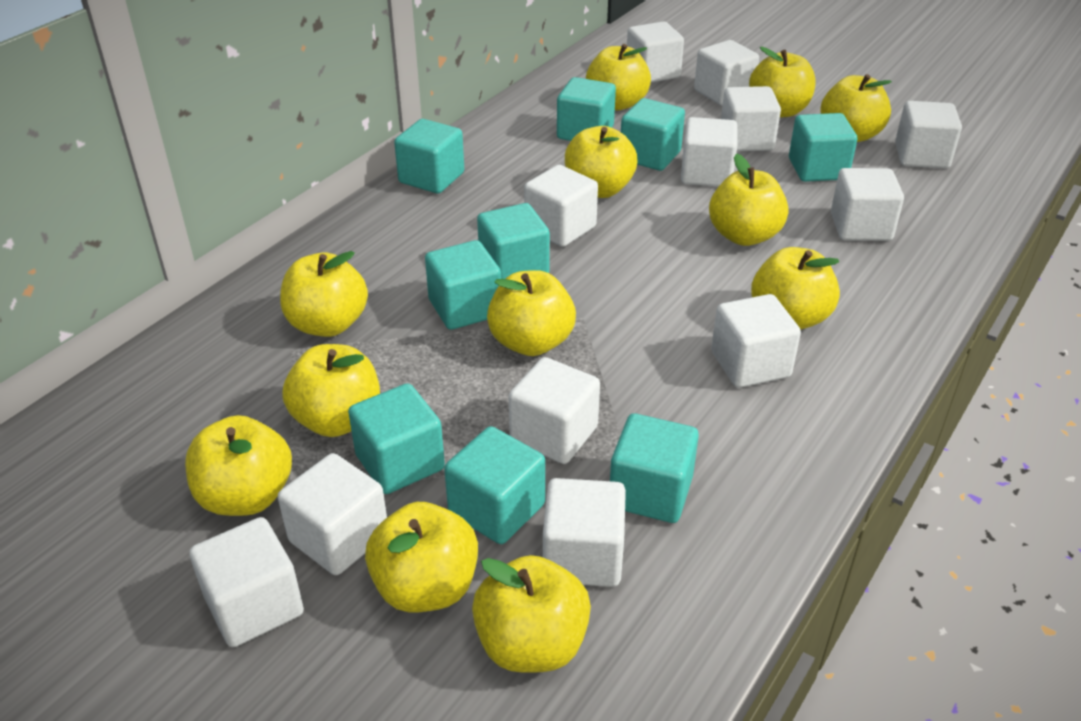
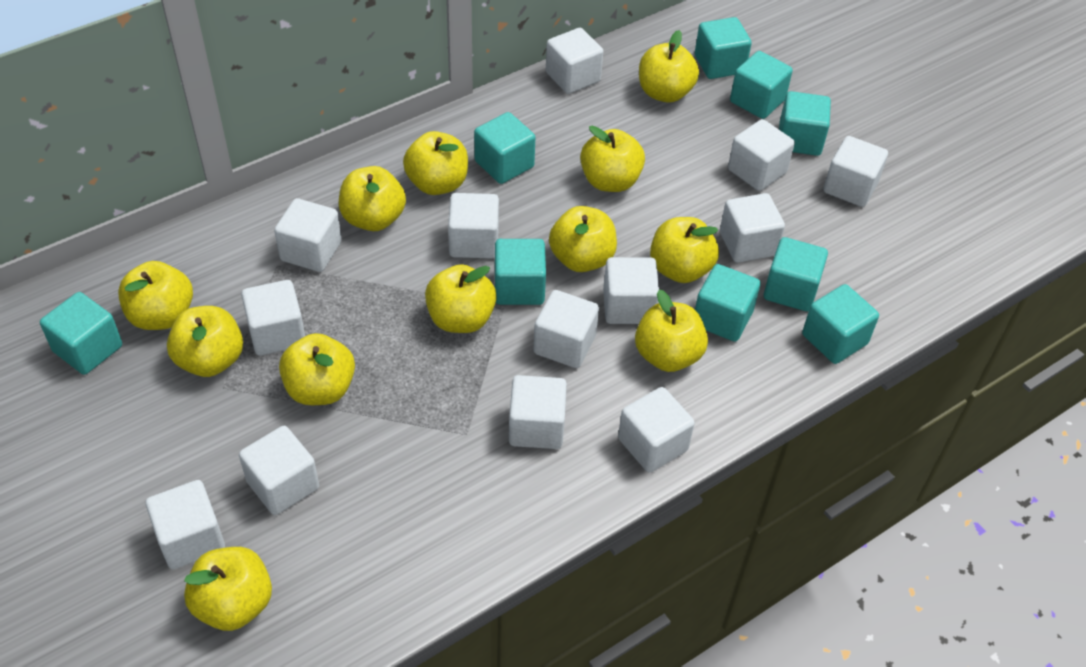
white cube: 12 -> 13

